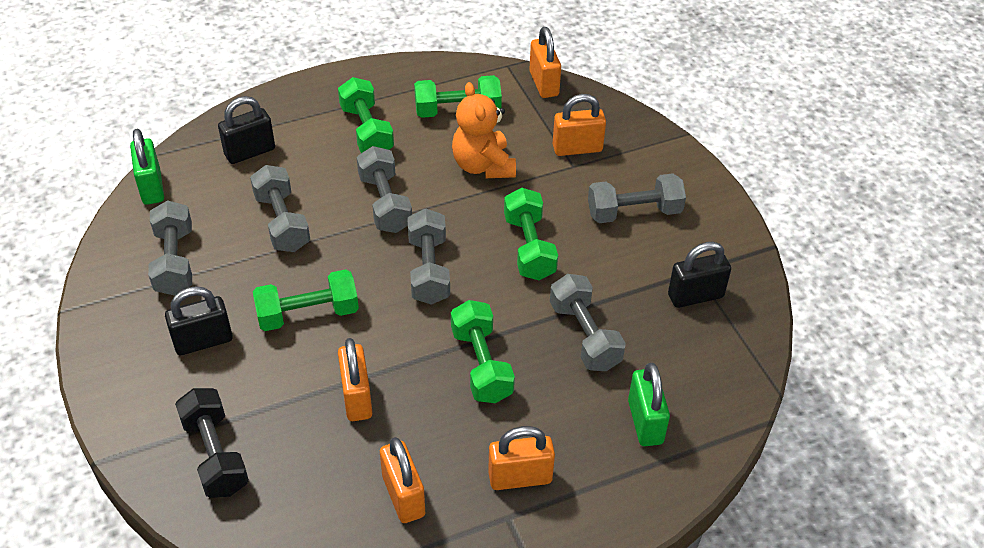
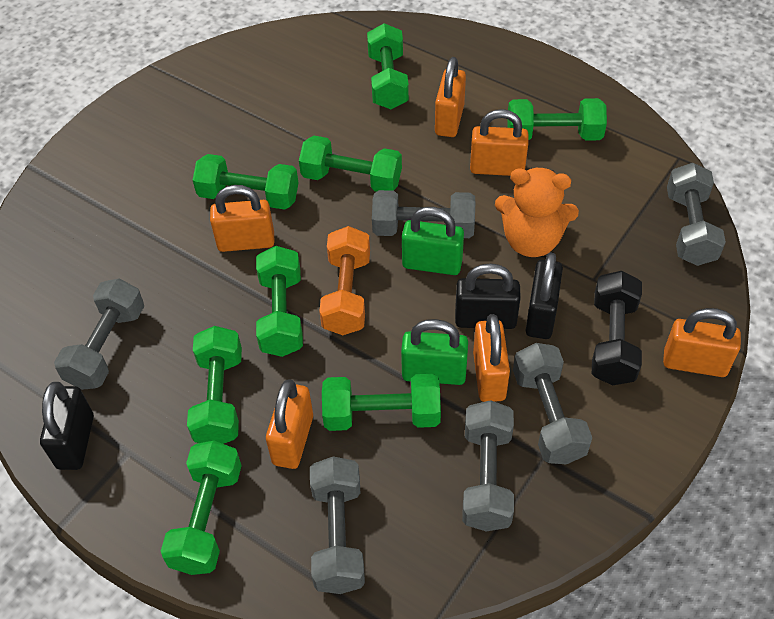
green dumbbell: 5 -> 8
orange dumbbell: 0 -> 1
orange padlock: 5 -> 6

